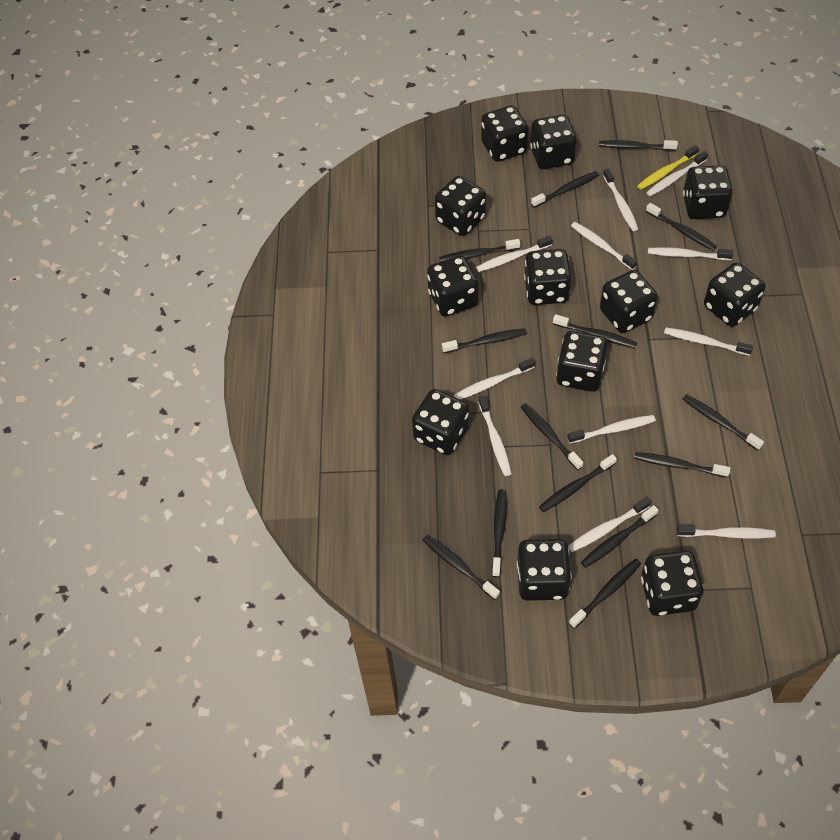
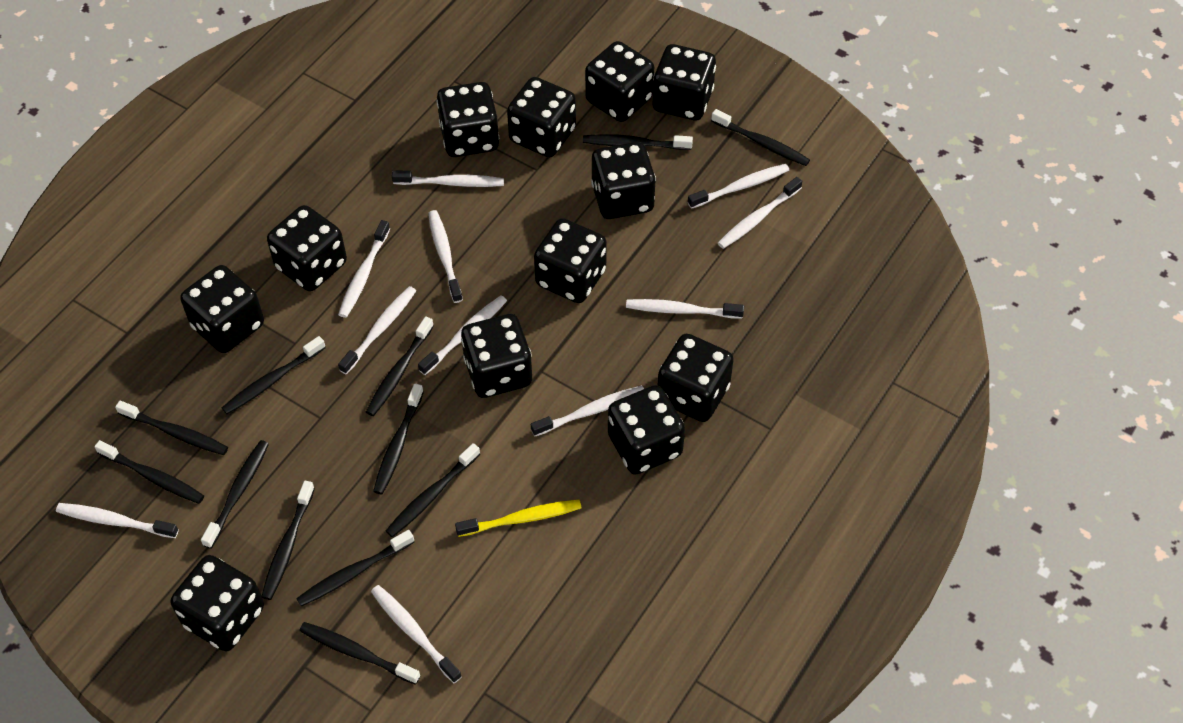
black toothbrush: 14 -> 12

